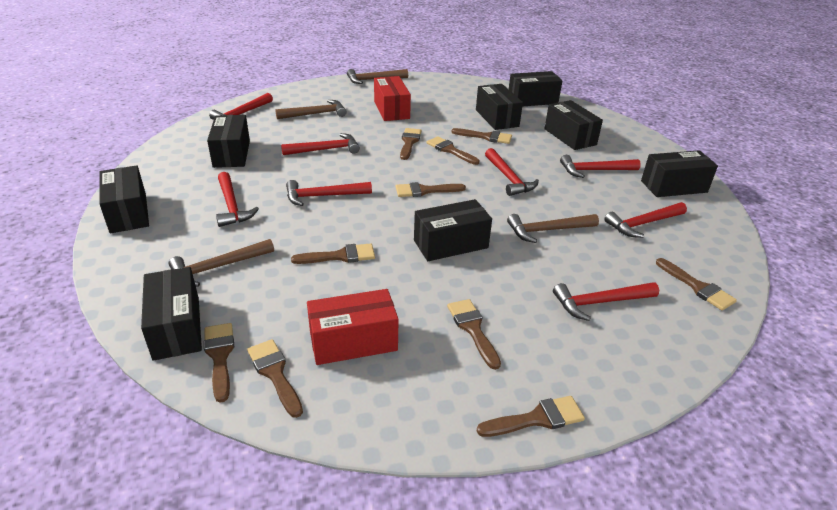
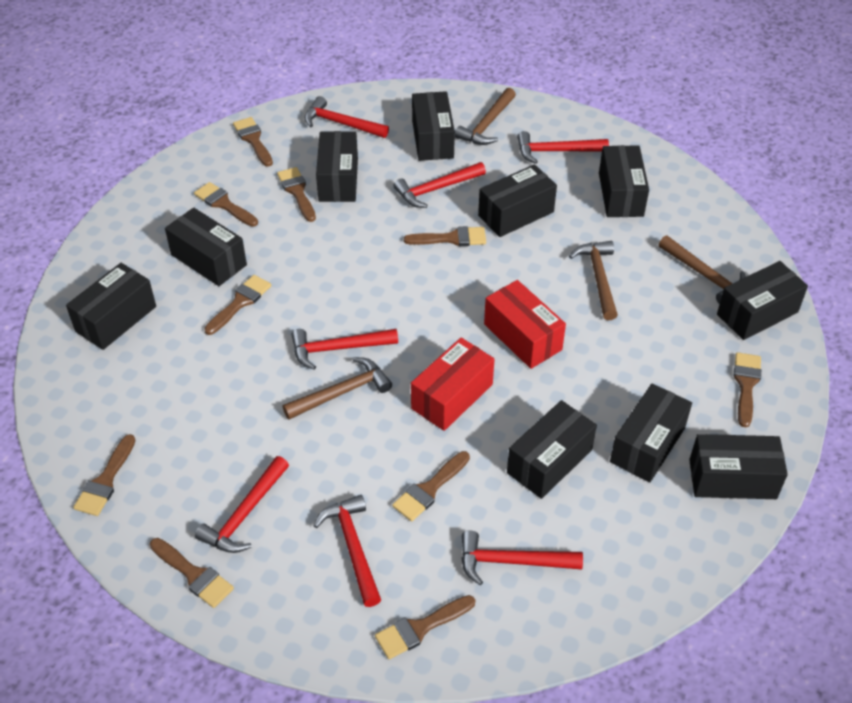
black box: 8 -> 10
red hammer: 8 -> 7

